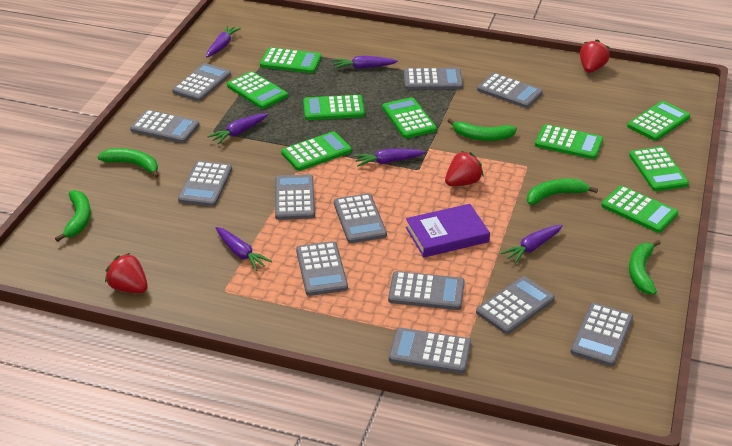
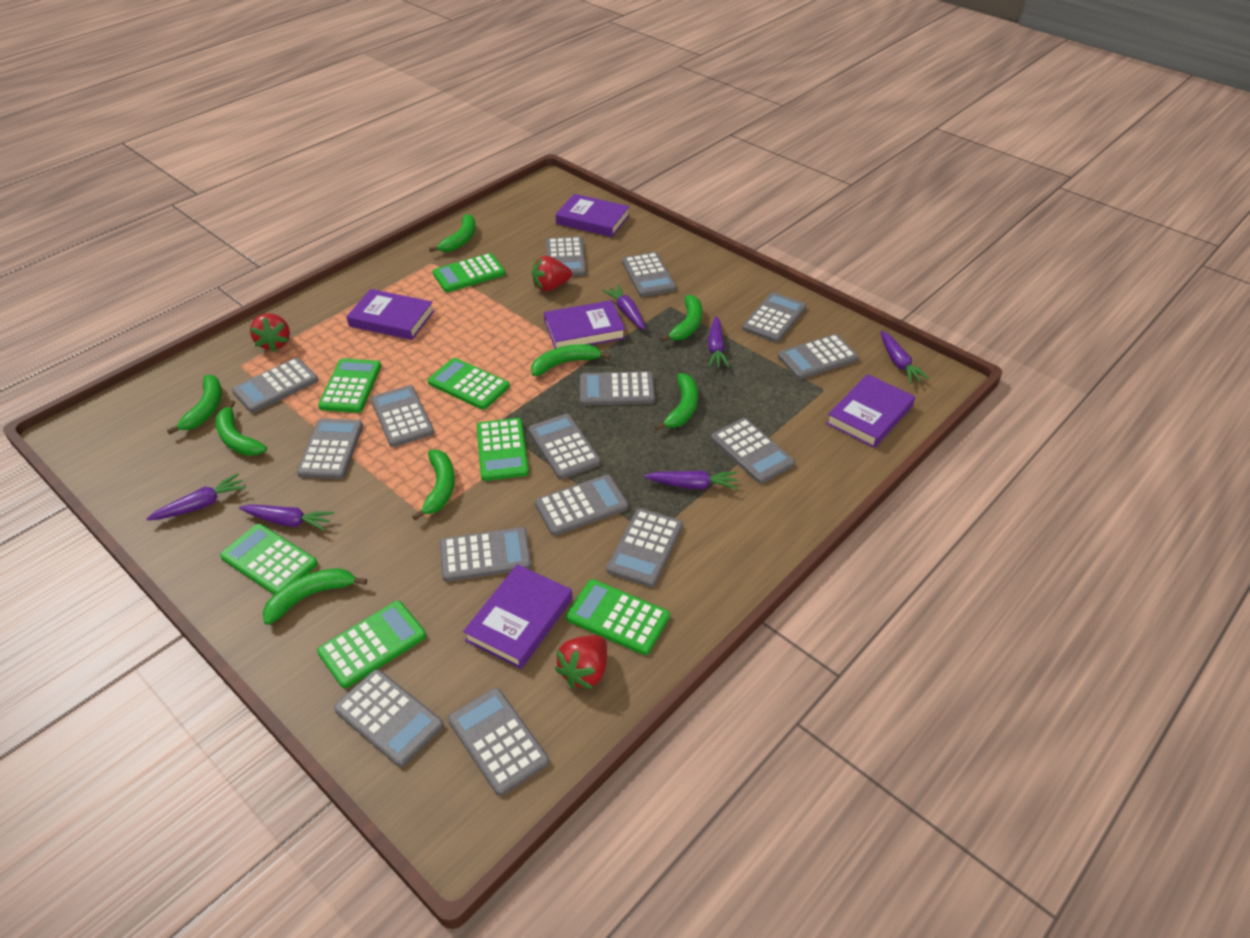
green banana: 5 -> 8
green calculator: 9 -> 7
grey calculator: 12 -> 15
purple book: 1 -> 5

